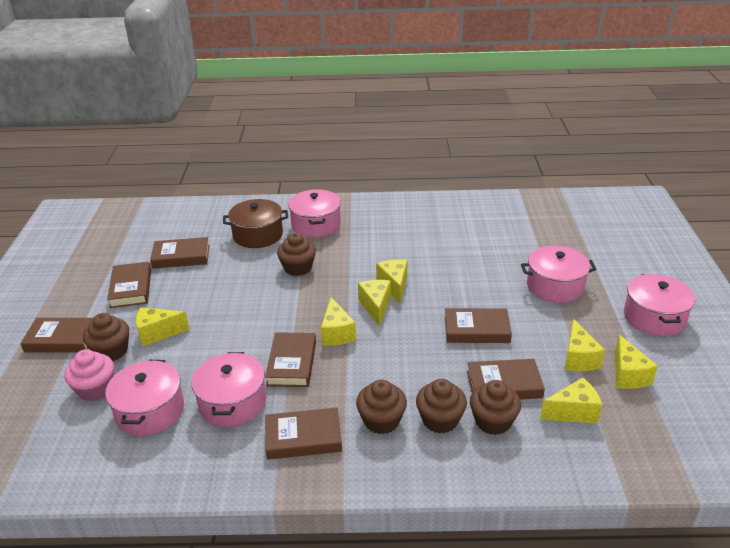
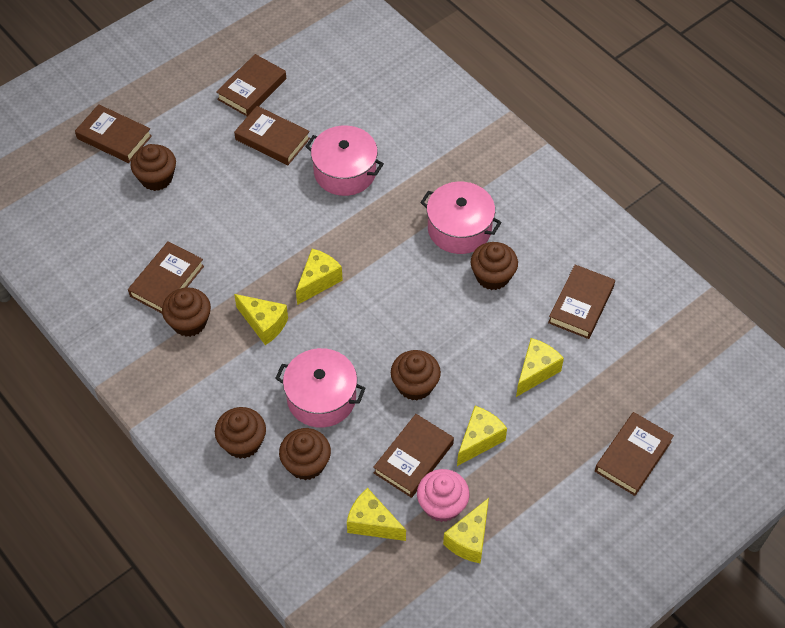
brown cupcake: 5 -> 6
brown pot: 1 -> 0
pink pot: 5 -> 3
yellow cheese: 7 -> 6

